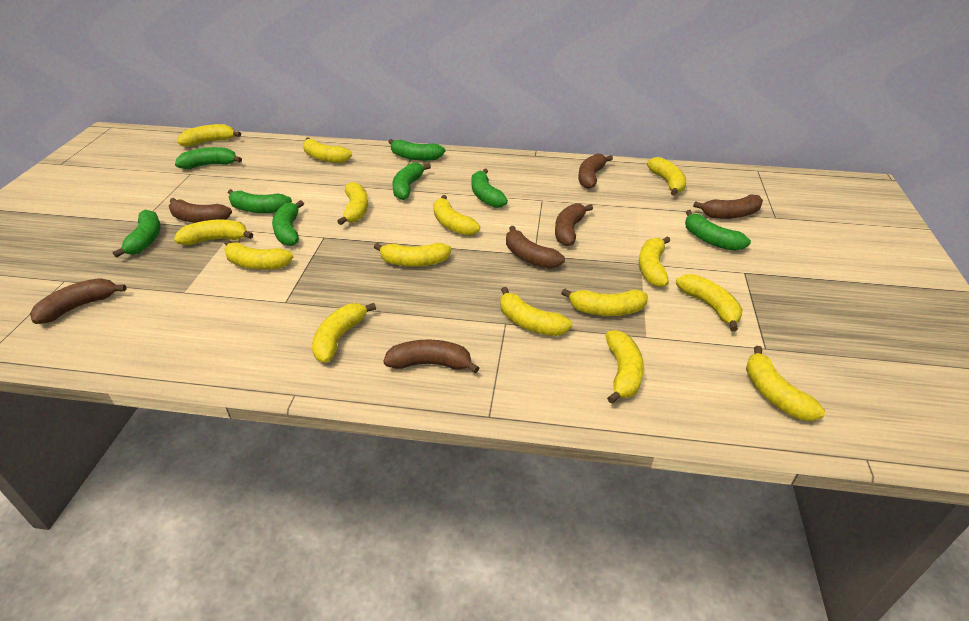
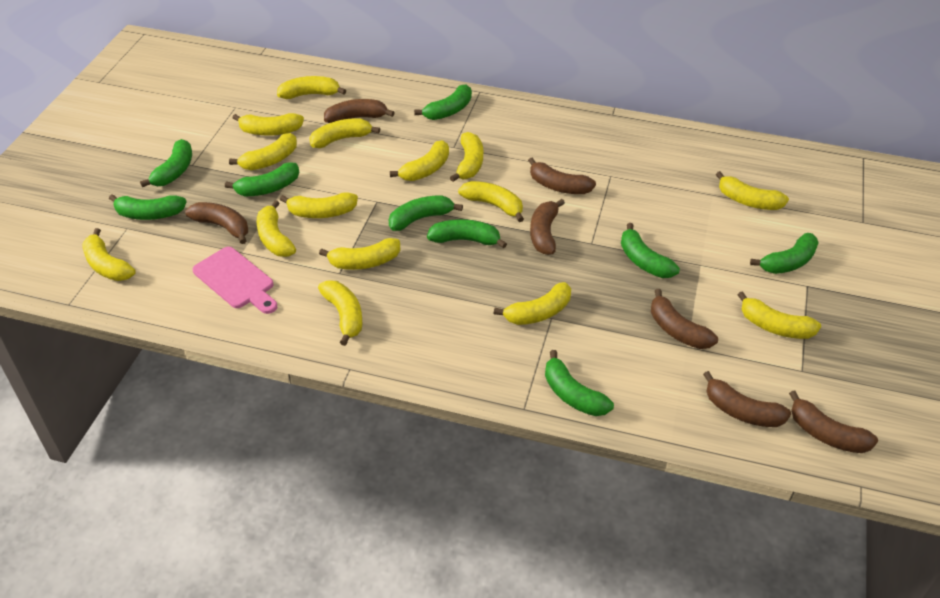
green banana: 8 -> 9
pink cutting board: 0 -> 1

